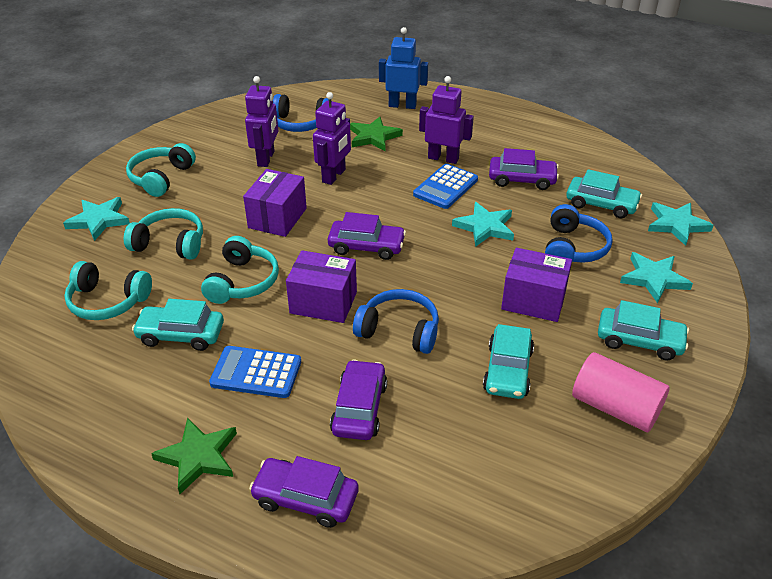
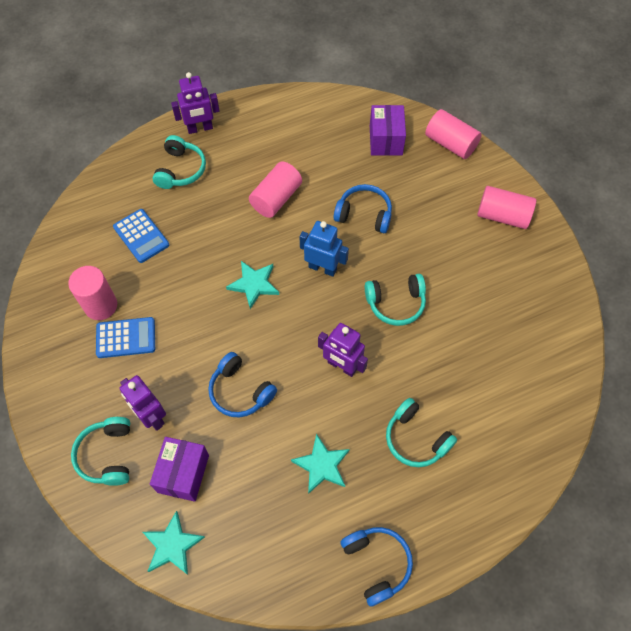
green star: 2 -> 0
pink cylinder: 1 -> 4
purple box: 3 -> 2
purple car: 4 -> 0
turquoise car: 4 -> 0
turquoise star: 4 -> 3

